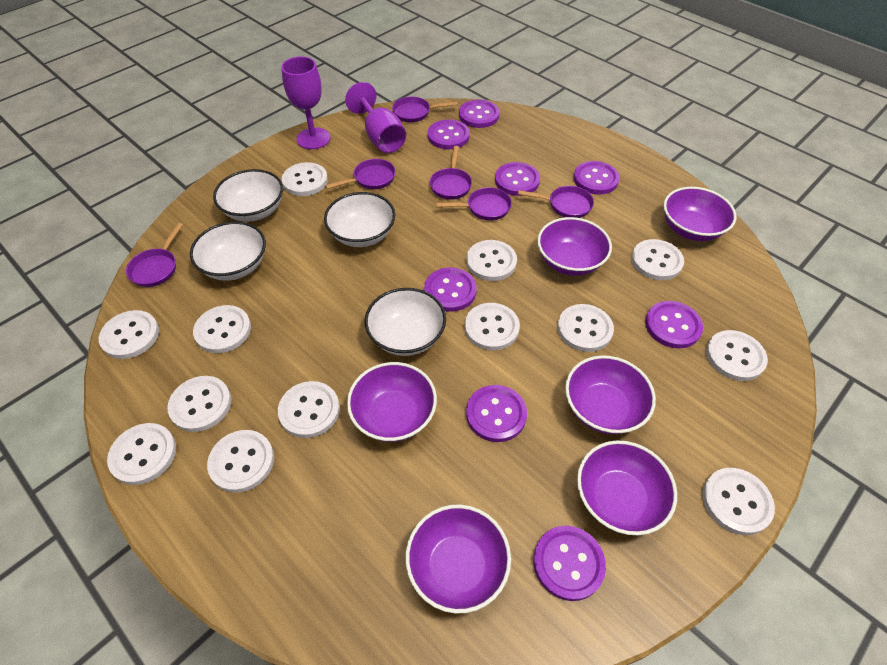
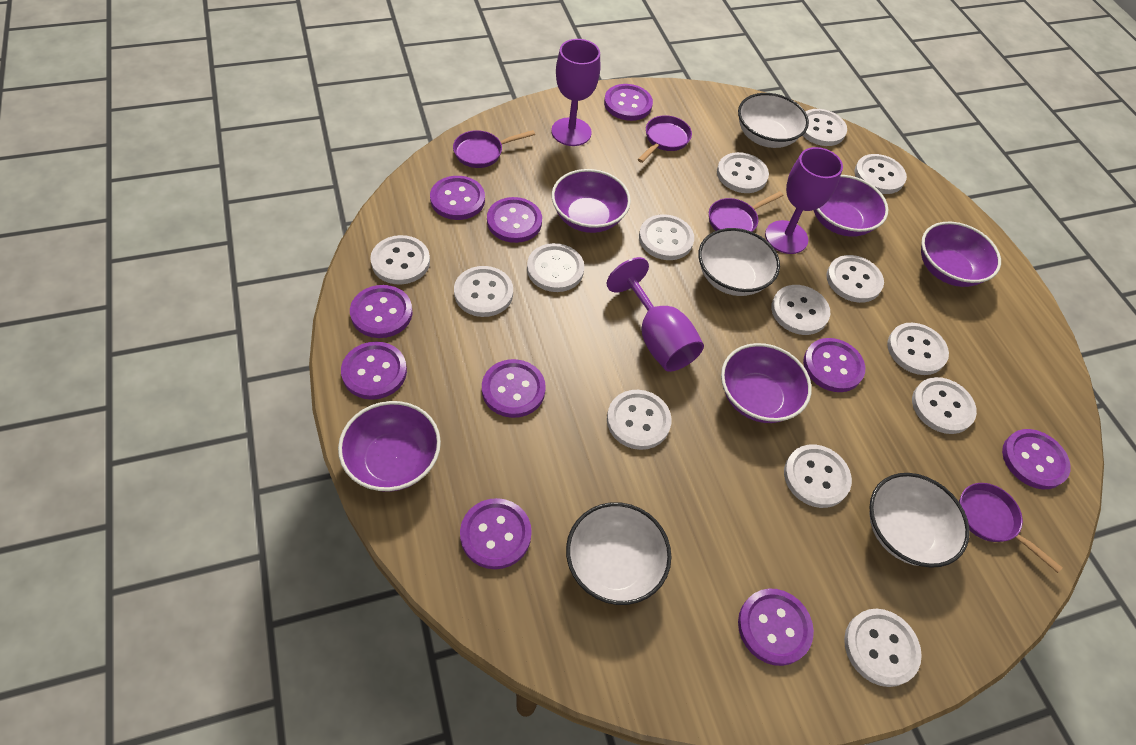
purple bowl: 6 -> 5
purple button: 8 -> 10
purple goblet: 2 -> 3
purple pan: 6 -> 4
white button: 13 -> 14

